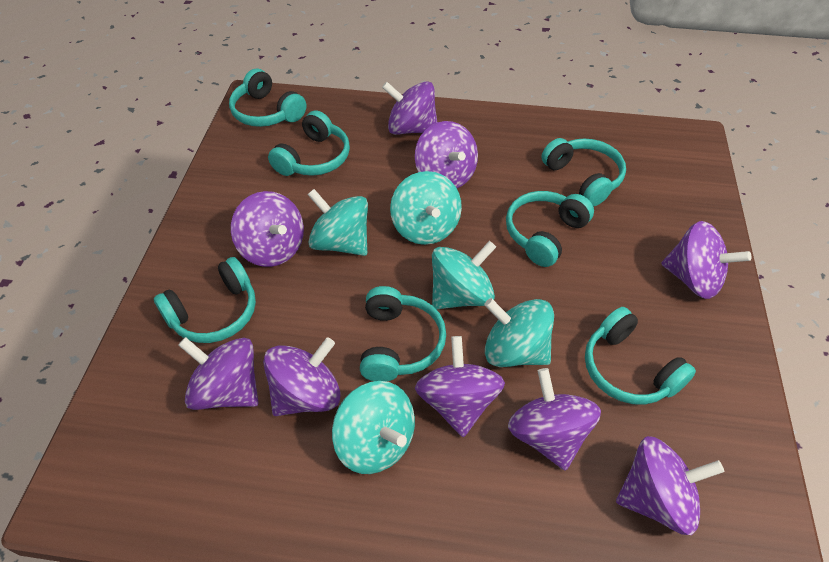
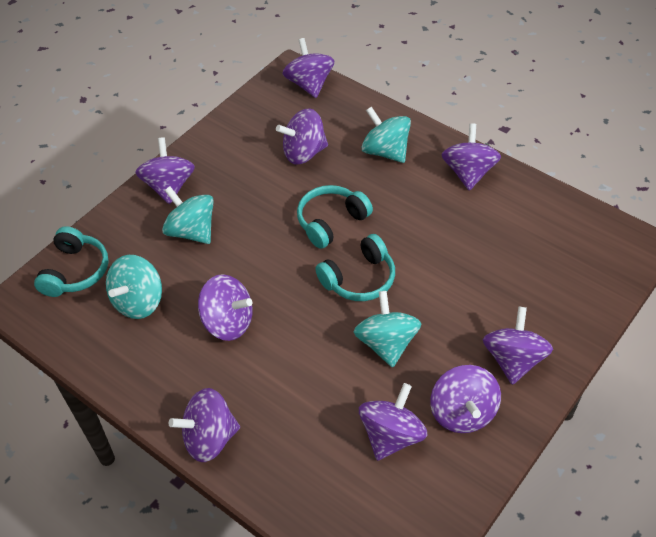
turquoise headphones: 7 -> 3
turquoise spinning top: 5 -> 4

